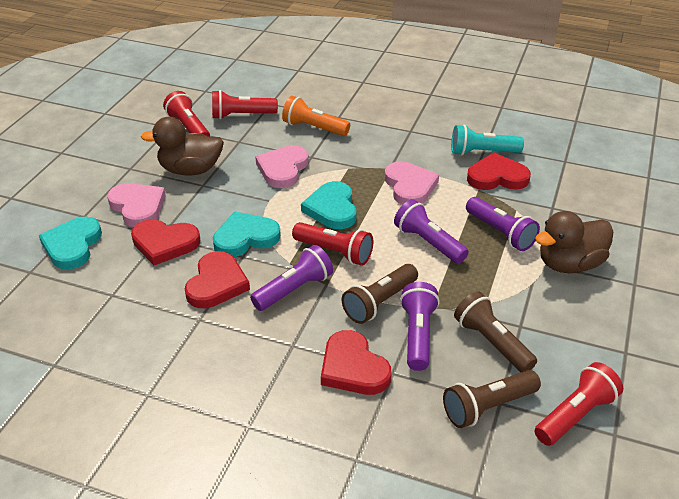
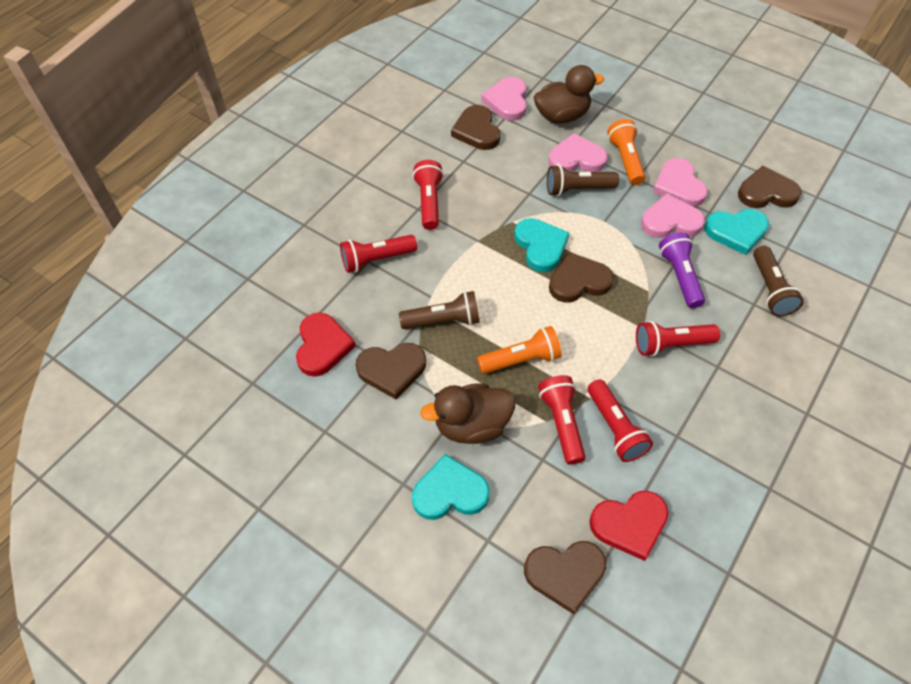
brown heart: 0 -> 5
orange flashlight: 1 -> 2
pink heart: 3 -> 4
purple flashlight: 4 -> 1
red flashlight: 4 -> 5
red heart: 4 -> 2
turquoise flashlight: 1 -> 0

